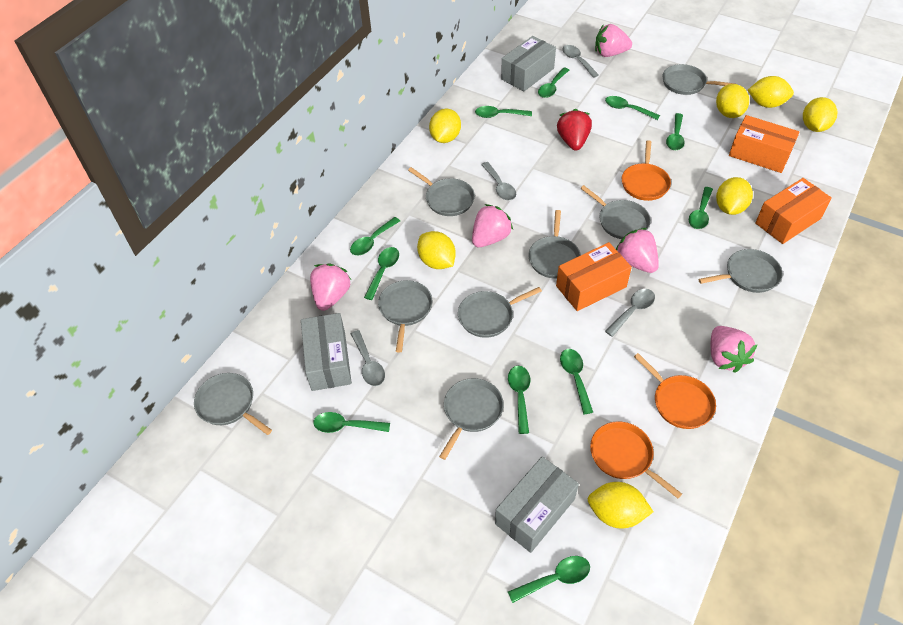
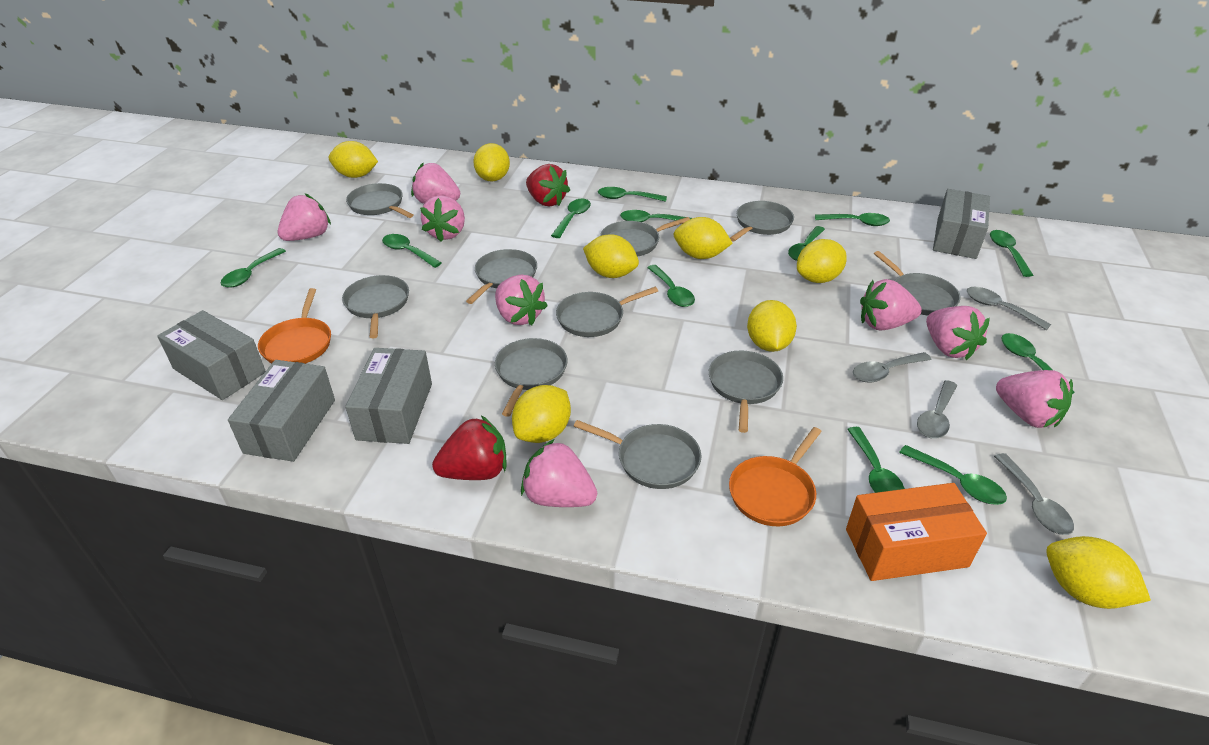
green spoon: 11 -> 12
grey box: 3 -> 4
grey pan: 9 -> 10
orange box: 3 -> 1
orange pan: 3 -> 2
pink strawberry: 5 -> 8
red strawberry: 1 -> 2
yellow lemon: 7 -> 8

